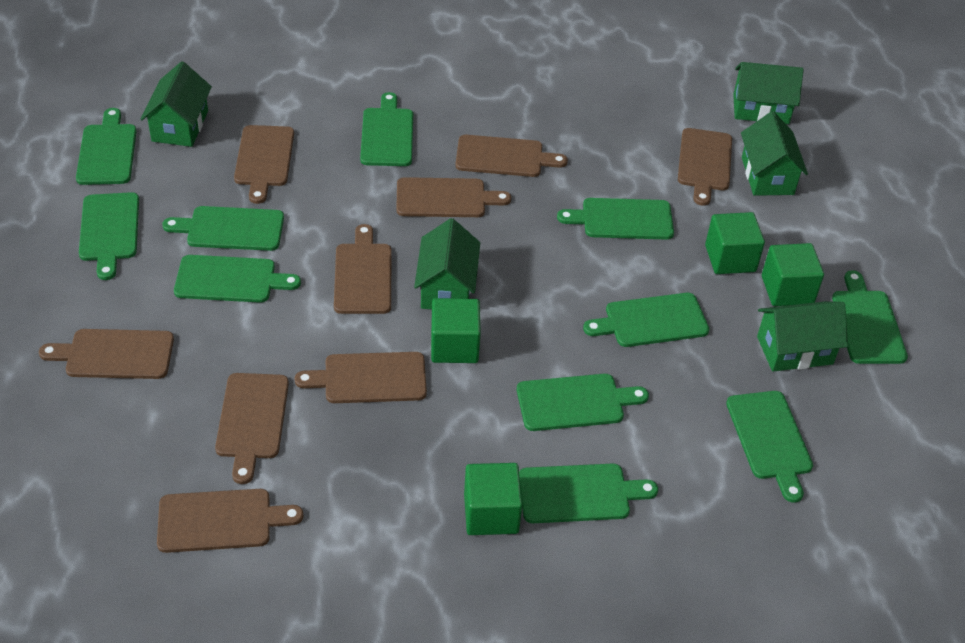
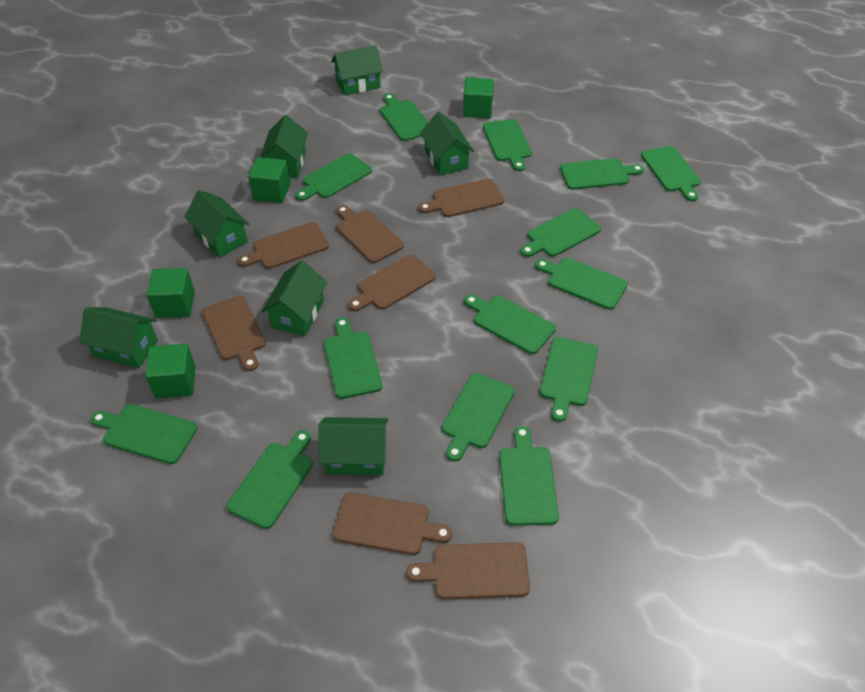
brown cutting board: 9 -> 7
green cutting board: 11 -> 14
green house: 5 -> 7

